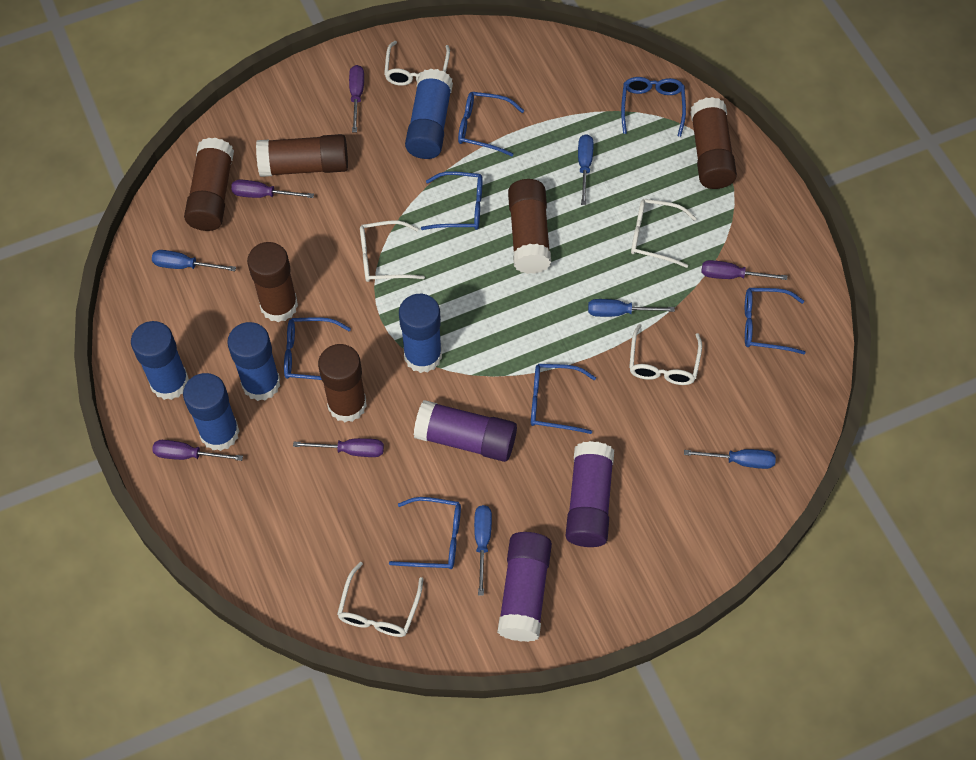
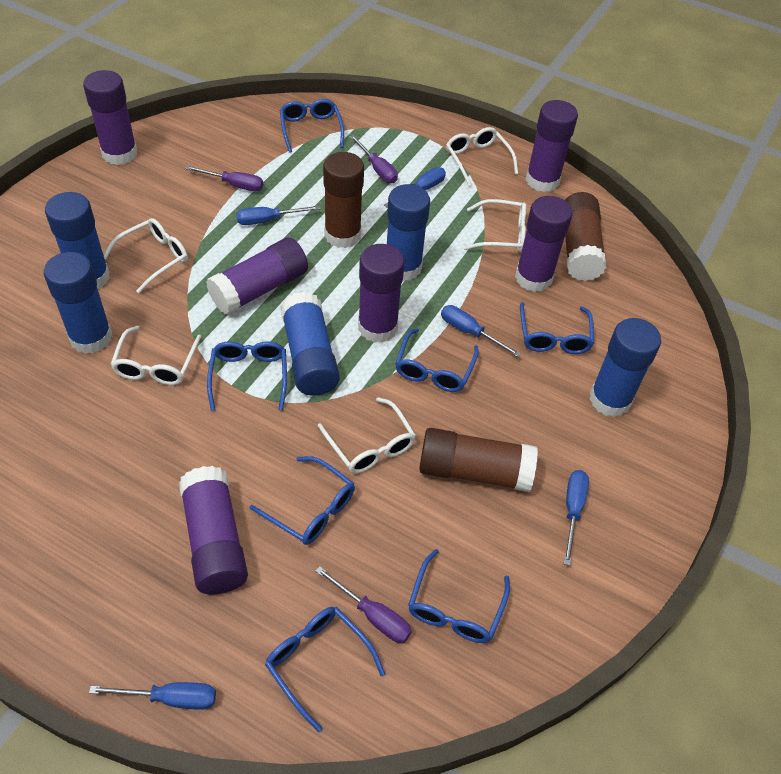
brown glue stick: 6 -> 3
purple glue stick: 3 -> 6
purple screwdriver: 5 -> 3

